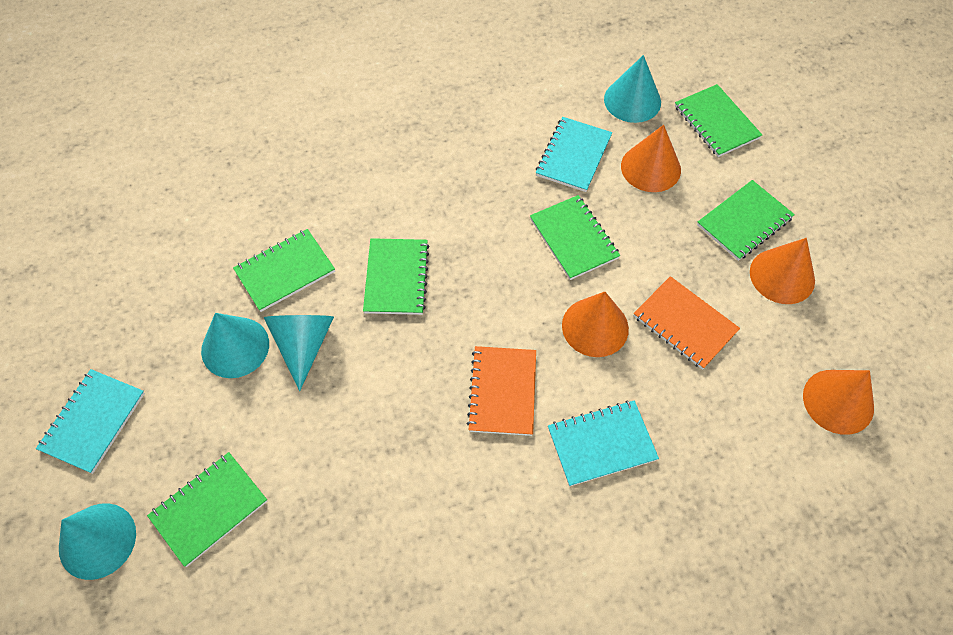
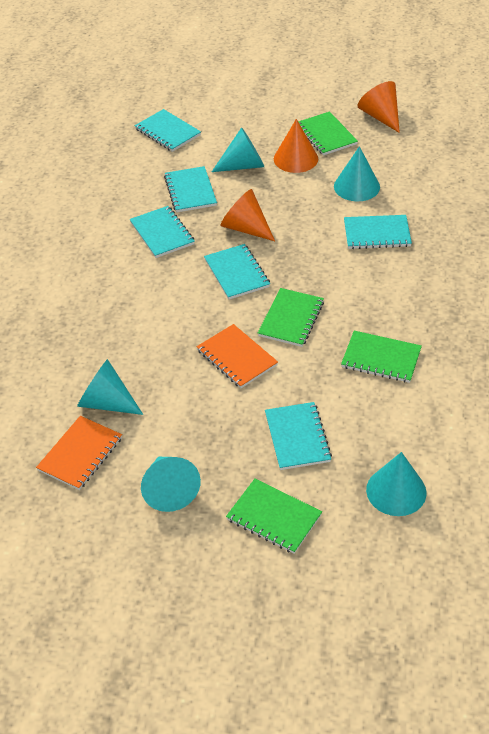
green notebook: 6 -> 4
orange cone: 4 -> 3
turquoise cone: 4 -> 5
turquoise notebook: 3 -> 6

